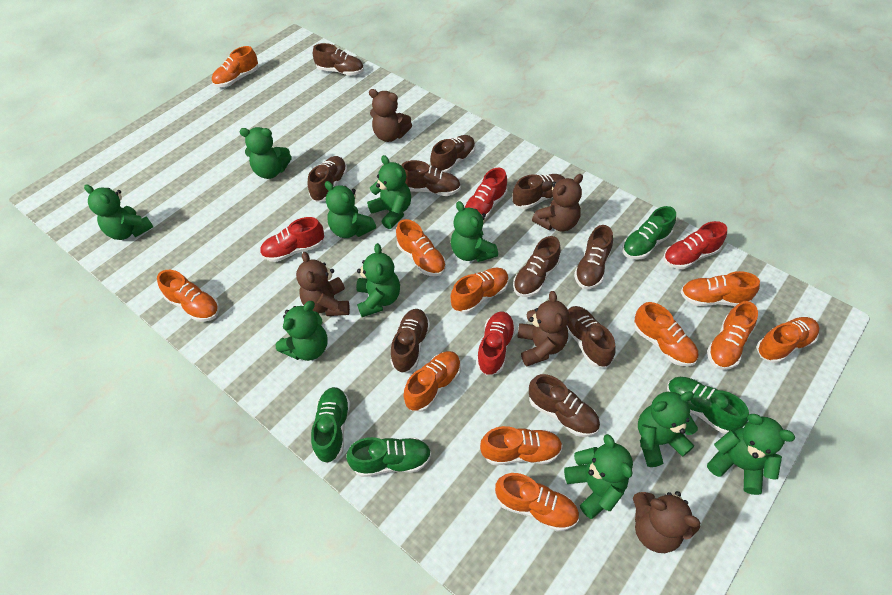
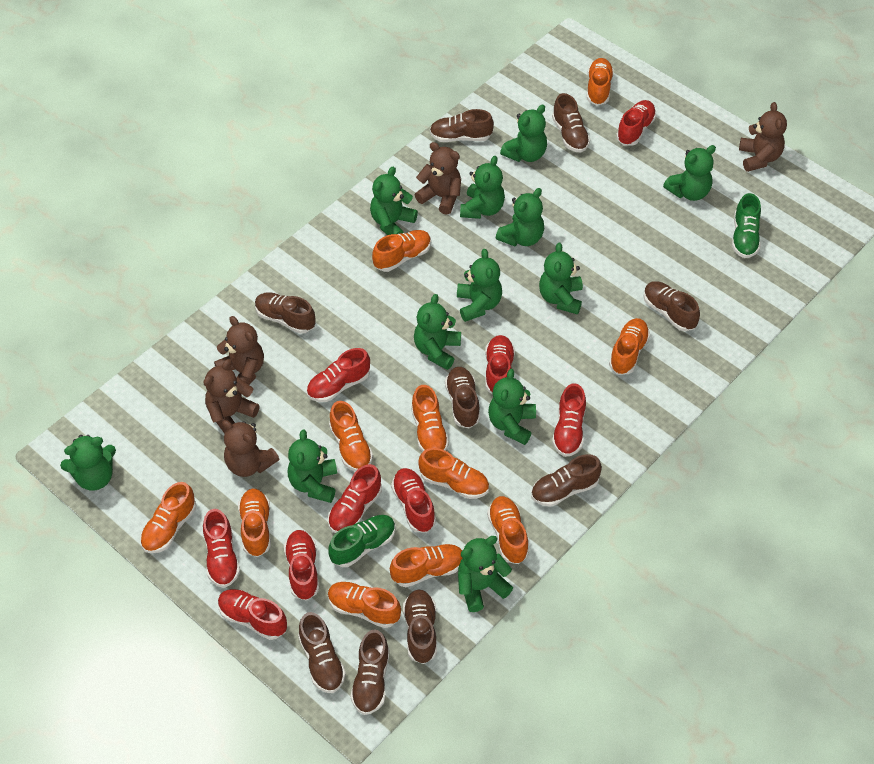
brown shoe: 10 -> 9
green shoe: 4 -> 2
green teddy bear: 10 -> 12
red shoe: 4 -> 9

